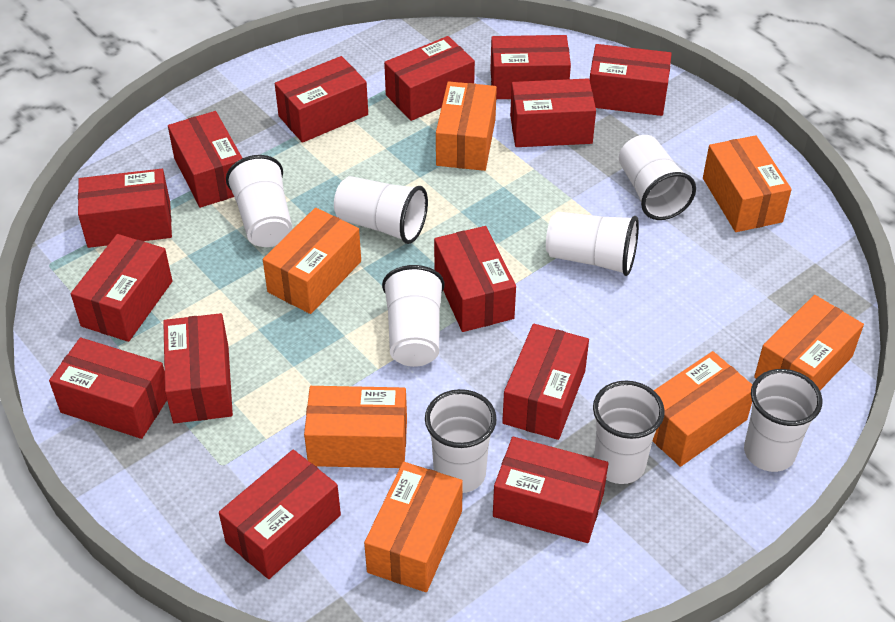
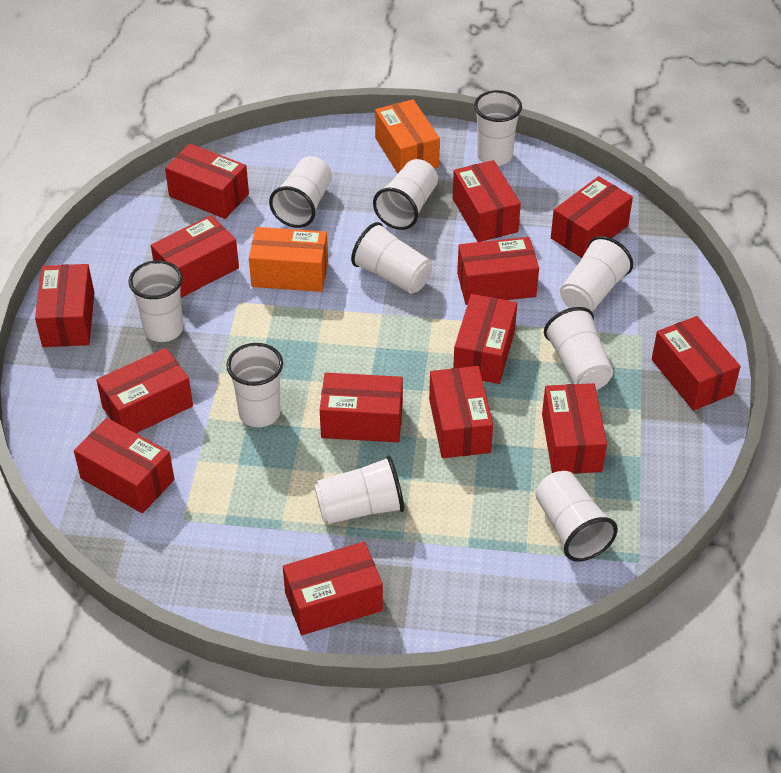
orange box: 7 -> 2
white cup: 8 -> 10

